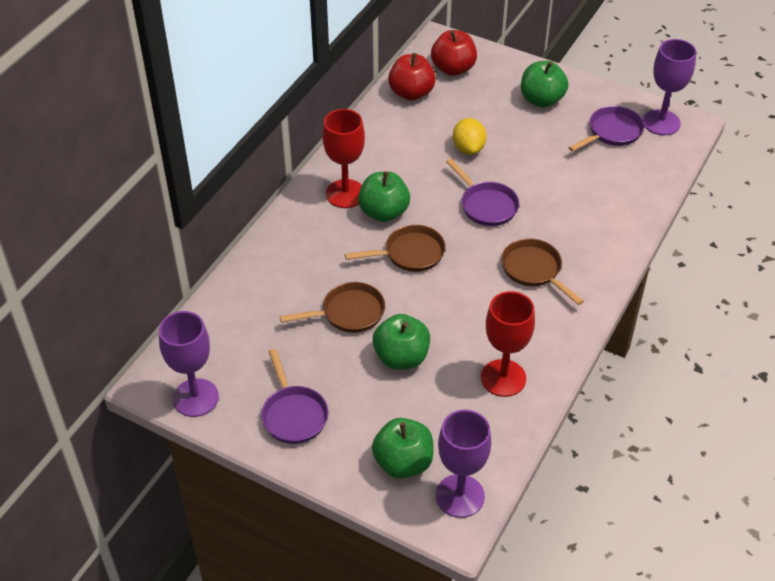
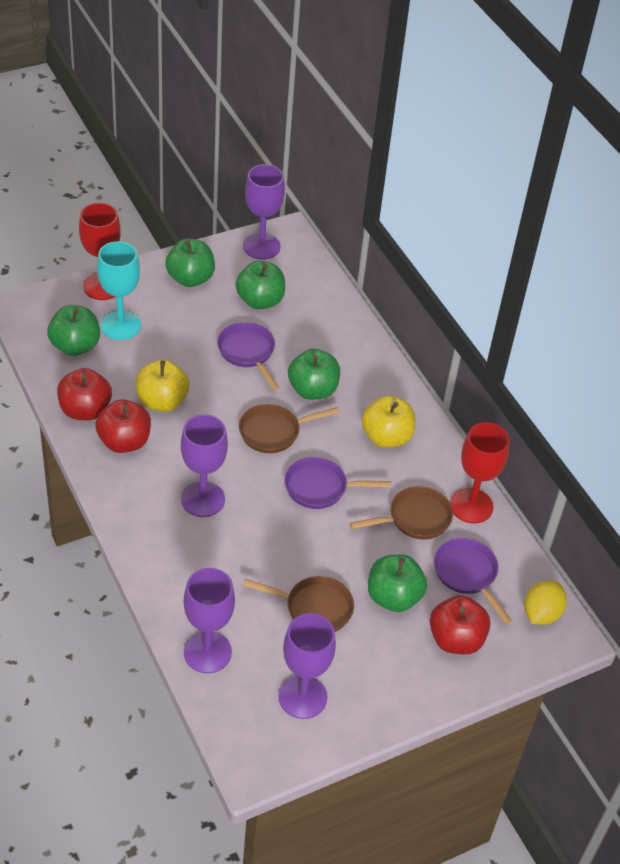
green apple: 4 -> 5
purple goblet: 3 -> 4
red apple: 2 -> 3
turquoise goblet: 0 -> 1
yellow apple: 0 -> 2

